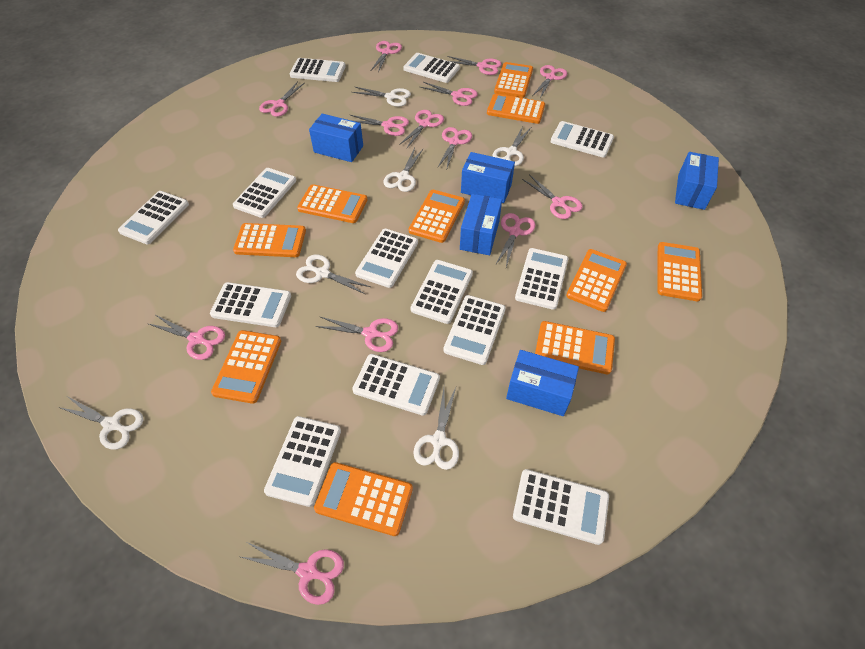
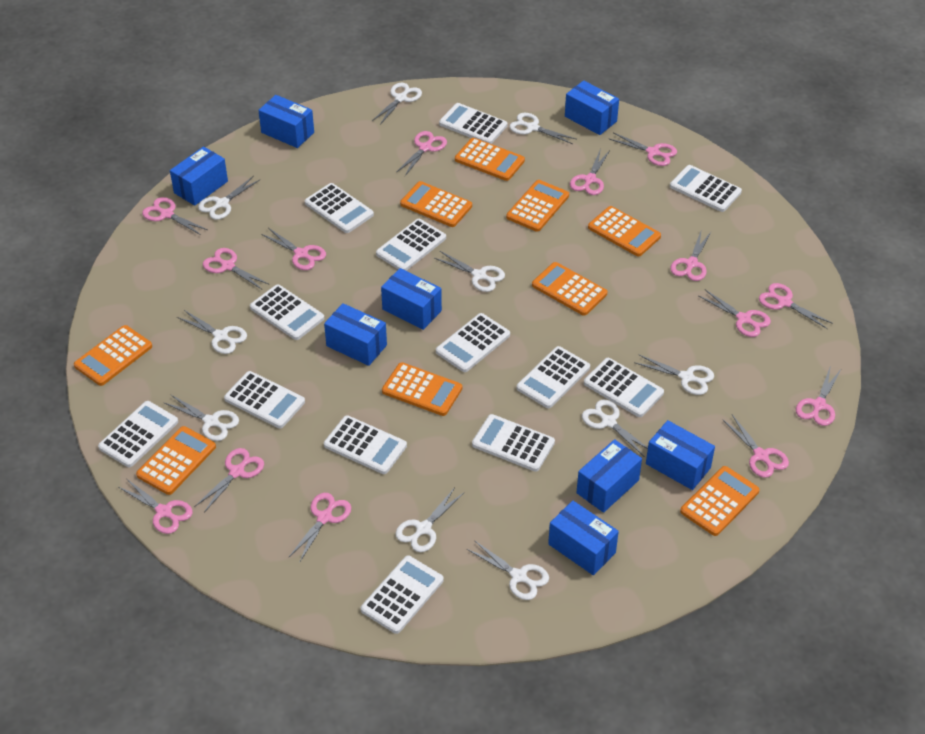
blue box: 5 -> 8
orange calculator: 10 -> 9
pink scissors: 13 -> 14
white scissors: 6 -> 10

